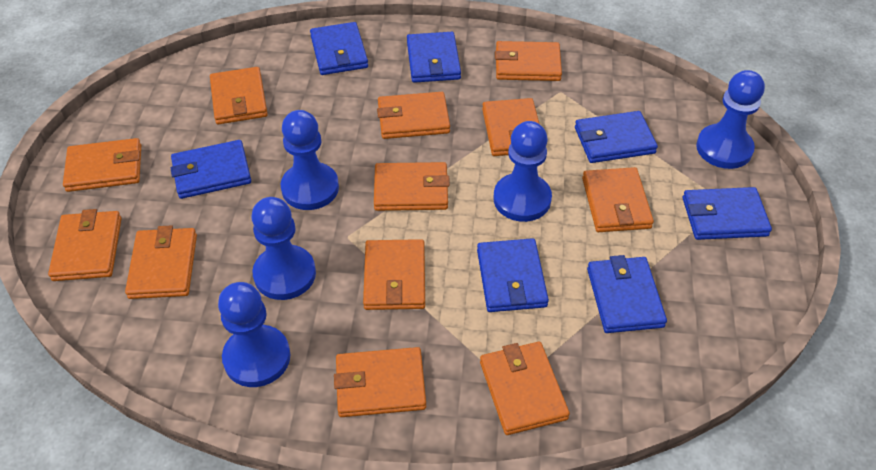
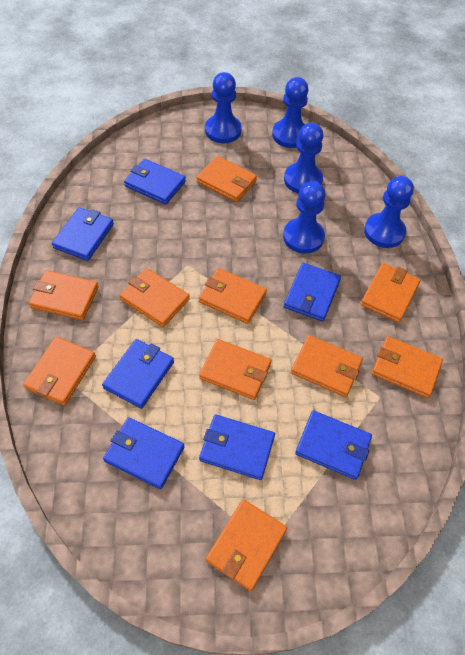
orange wallet: 12 -> 10

